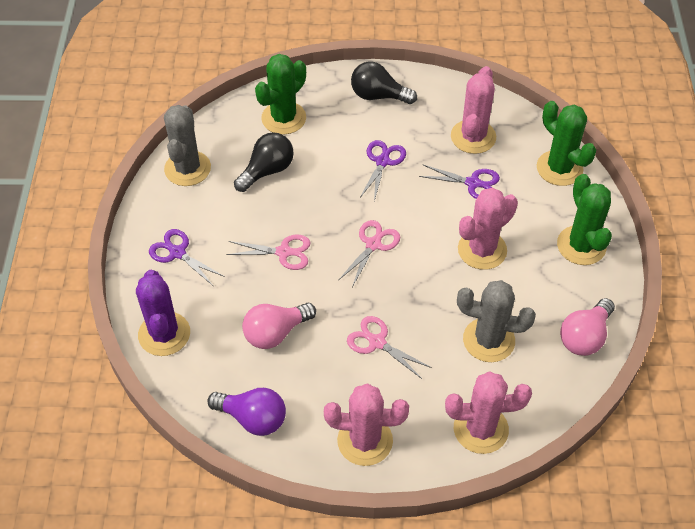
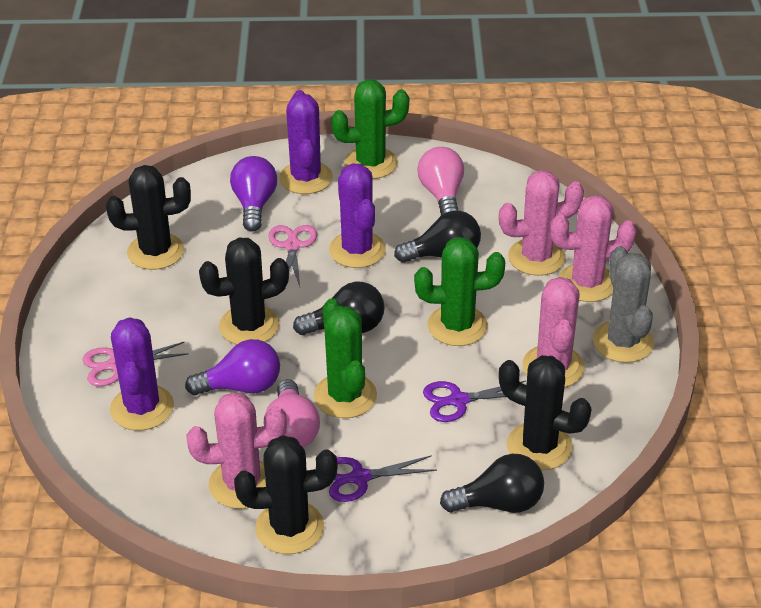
black cactus: 0 -> 4
black light bulb: 2 -> 3
grey cactus: 2 -> 1
pink scissors: 3 -> 2
purple cactus: 1 -> 3
purple light bulb: 1 -> 2
purple scissors: 3 -> 2

